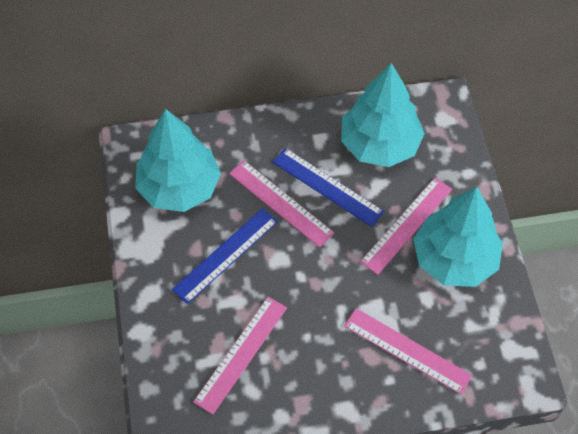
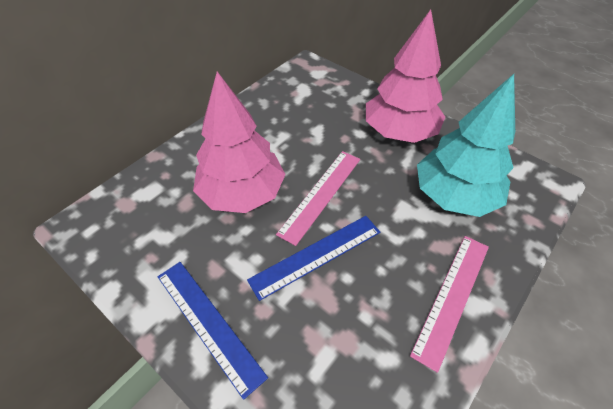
pink ruler: 4 -> 2
pink tree: 0 -> 2
turquoise tree: 3 -> 1

